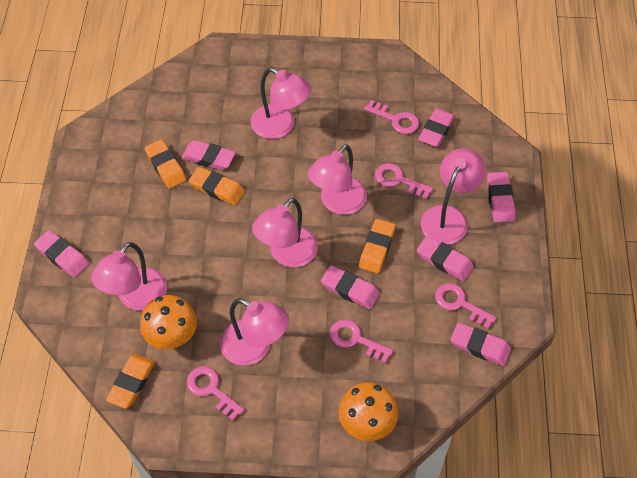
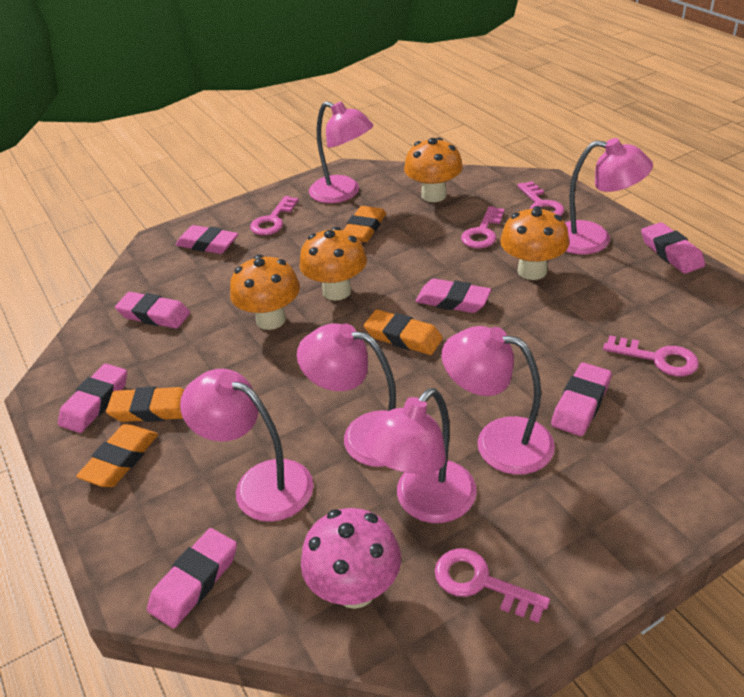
orange mushroom: 2 -> 4
pink mushroom: 0 -> 1

